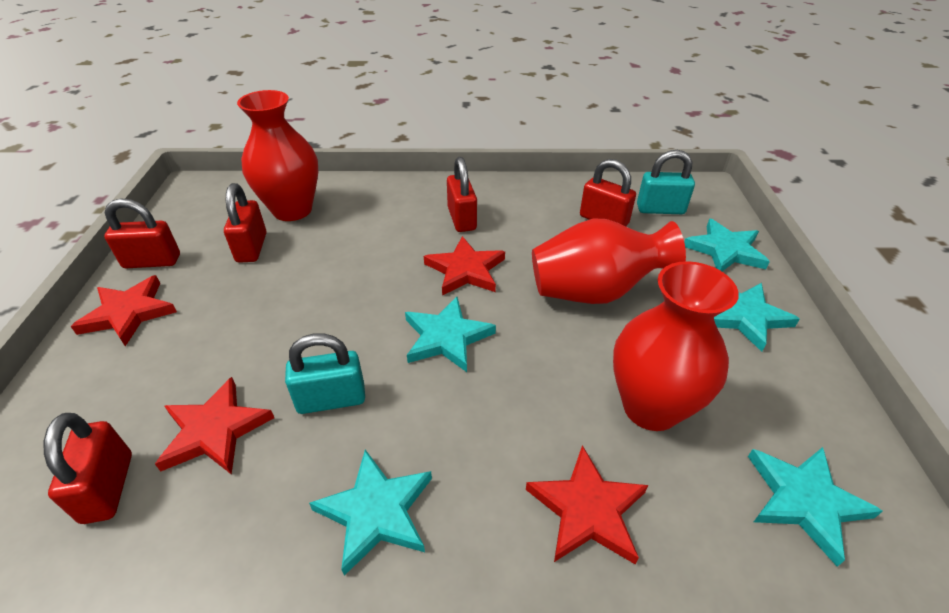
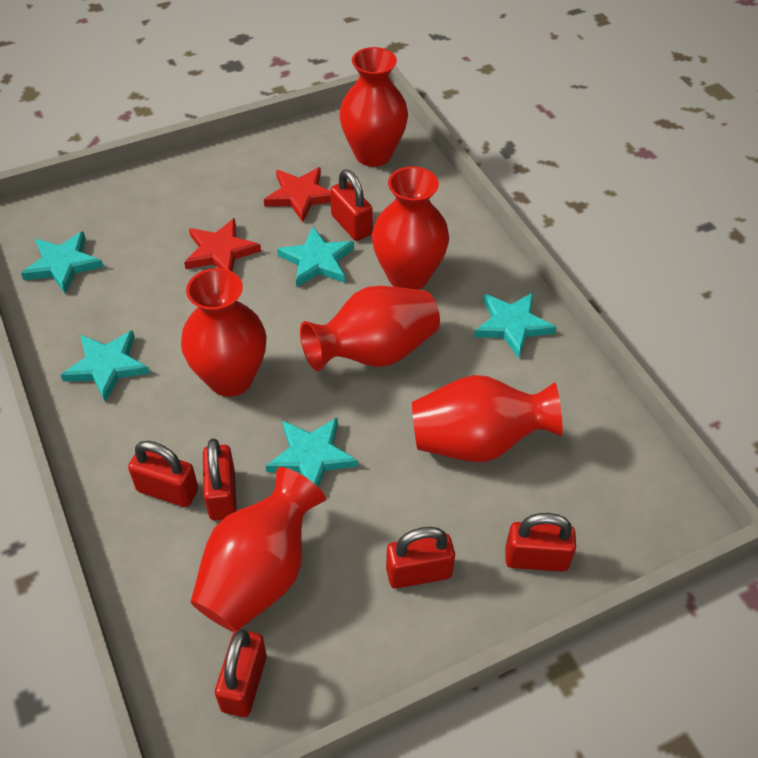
red padlock: 5 -> 6
red star: 4 -> 2
red vase: 3 -> 6
turquoise padlock: 2 -> 0

